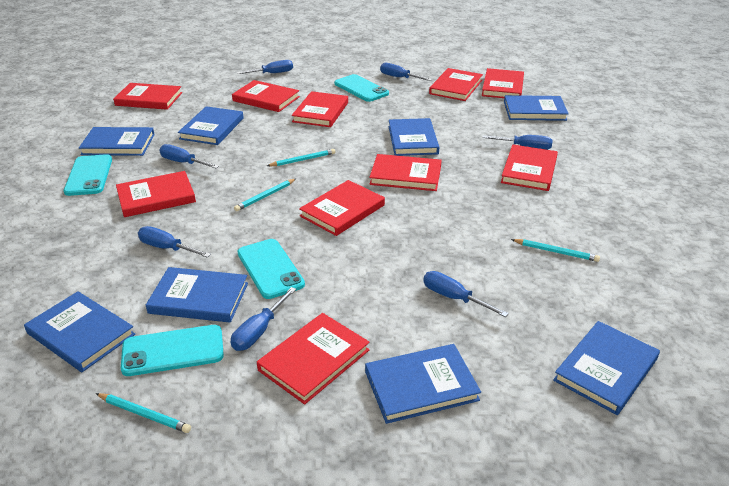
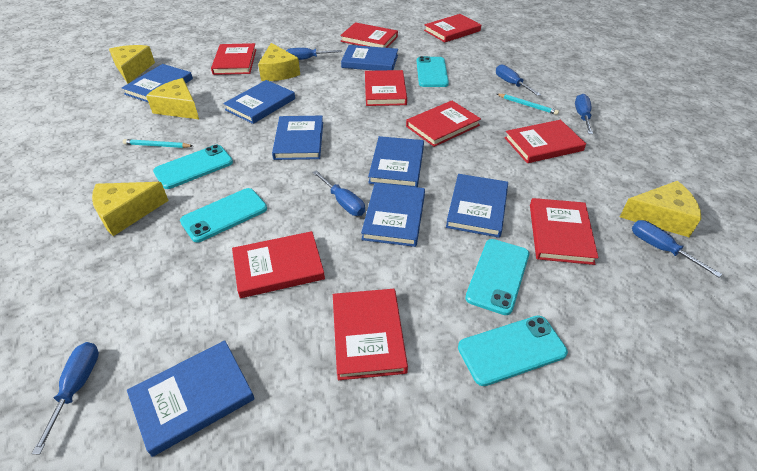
blue screwdriver: 7 -> 6
red book: 10 -> 9
turquoise pencil: 4 -> 2
turquoise phone: 4 -> 5
yellow cheese: 0 -> 5

